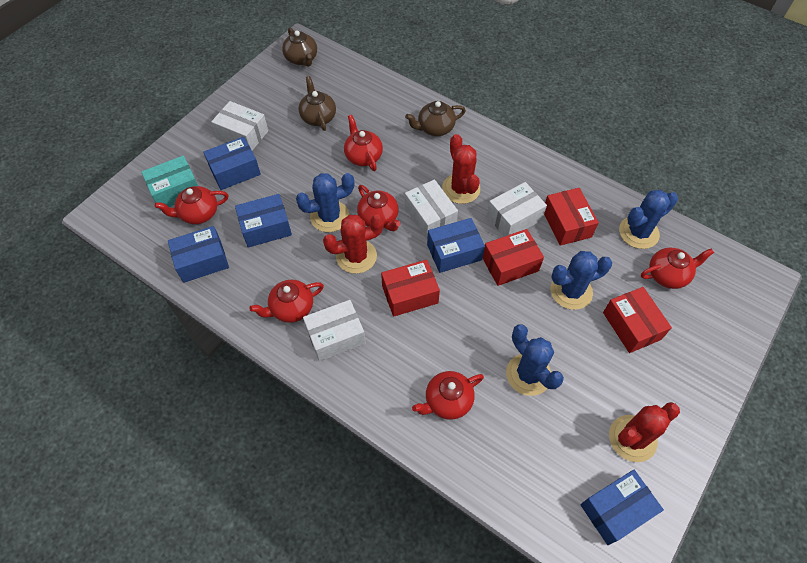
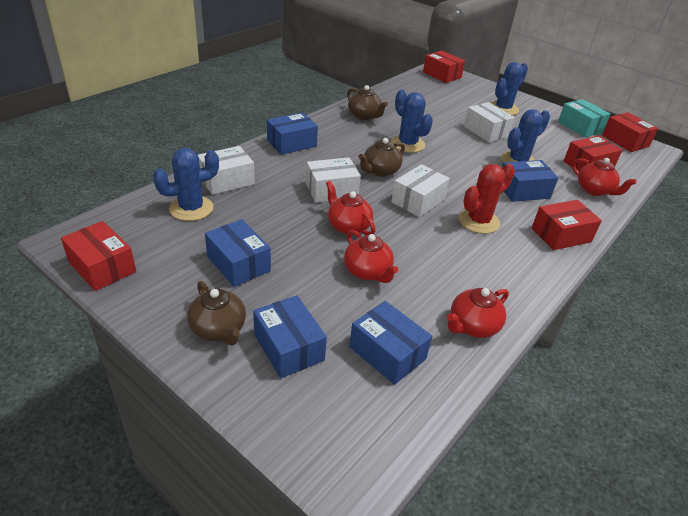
red box: 4 -> 5
red cactus: 3 -> 1
red teapot: 6 -> 4

